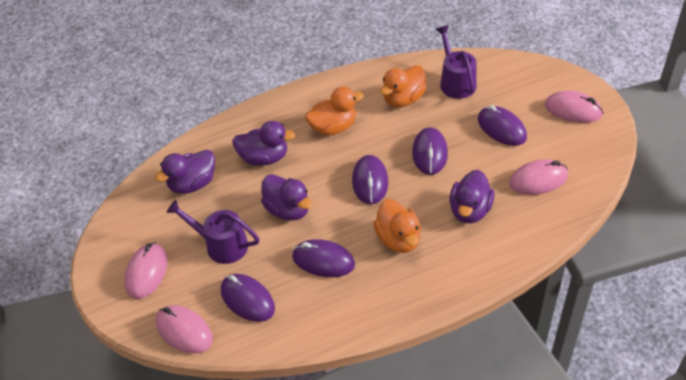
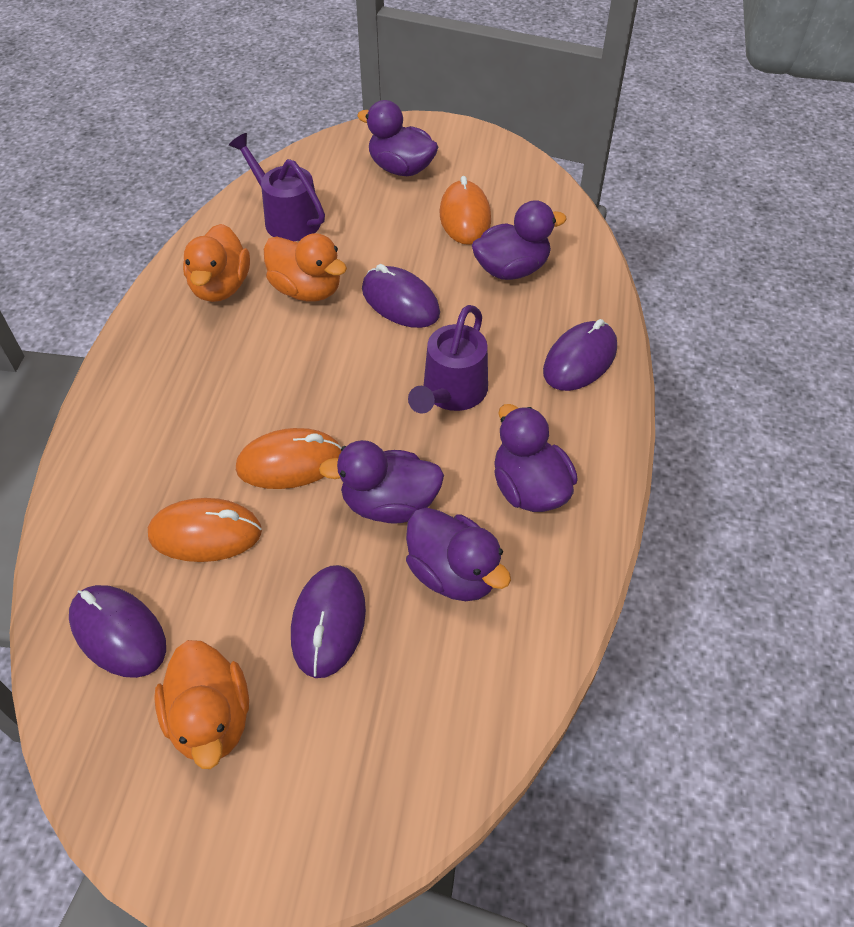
orange mouse: 0 -> 3
pink mouse: 4 -> 0
purple duck: 4 -> 5
purple mouse: 5 -> 4

